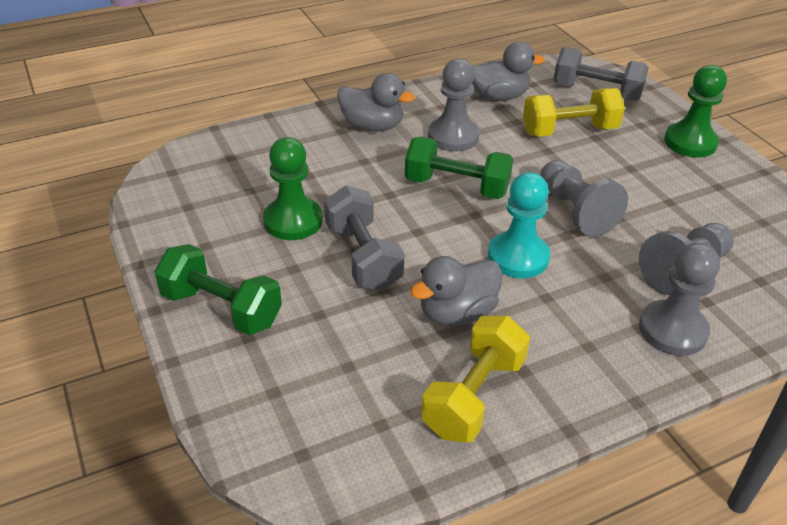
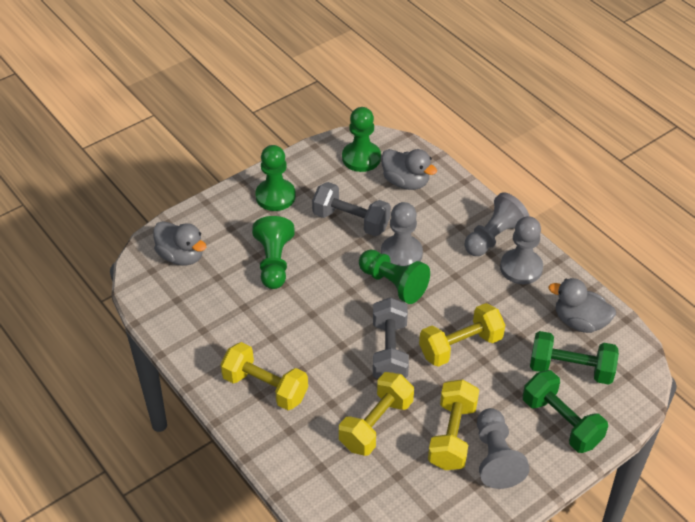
green pawn: 2 -> 4
turquoise pawn: 1 -> 0
yellow dumbbell: 2 -> 4

